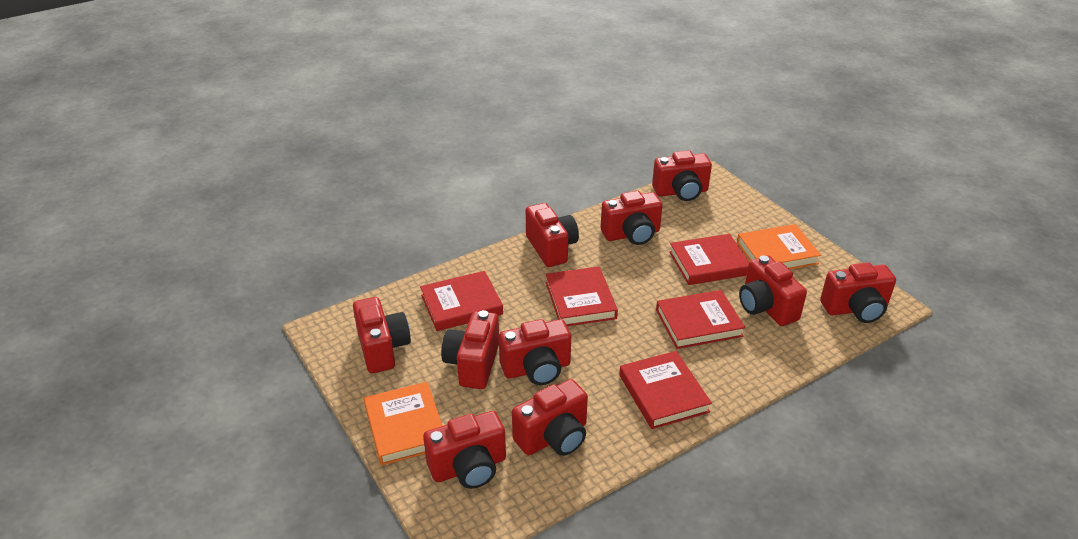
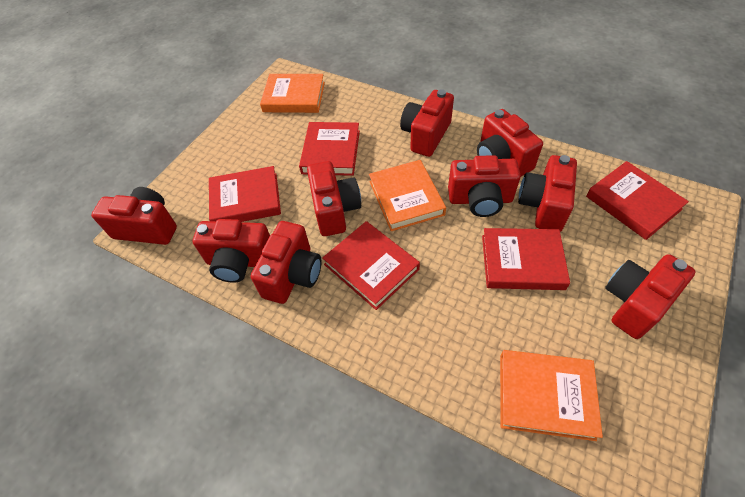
orange book: 2 -> 3
red camera: 10 -> 9

